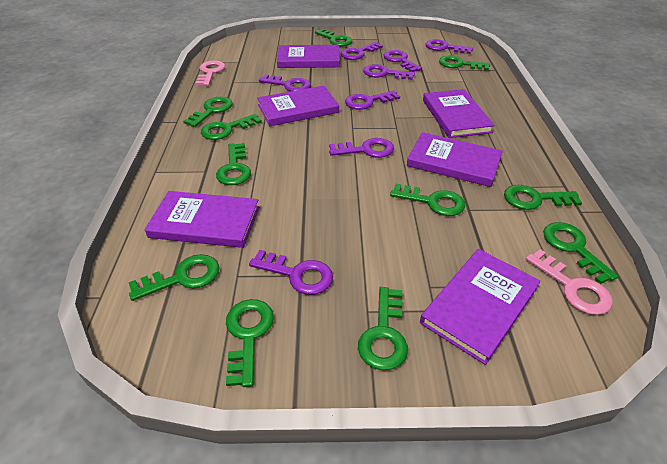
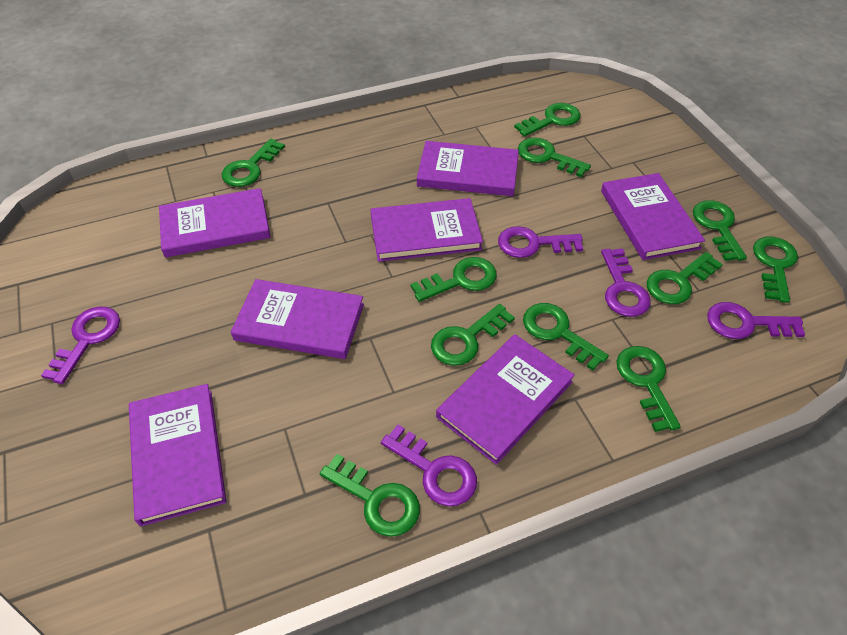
pink key: 2 -> 0
purple book: 6 -> 7
purple key: 8 -> 5

